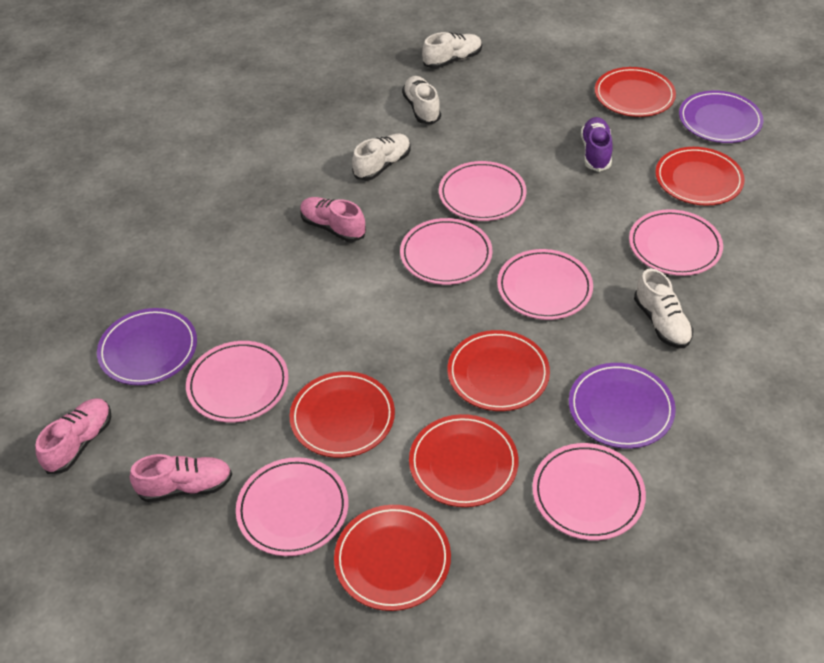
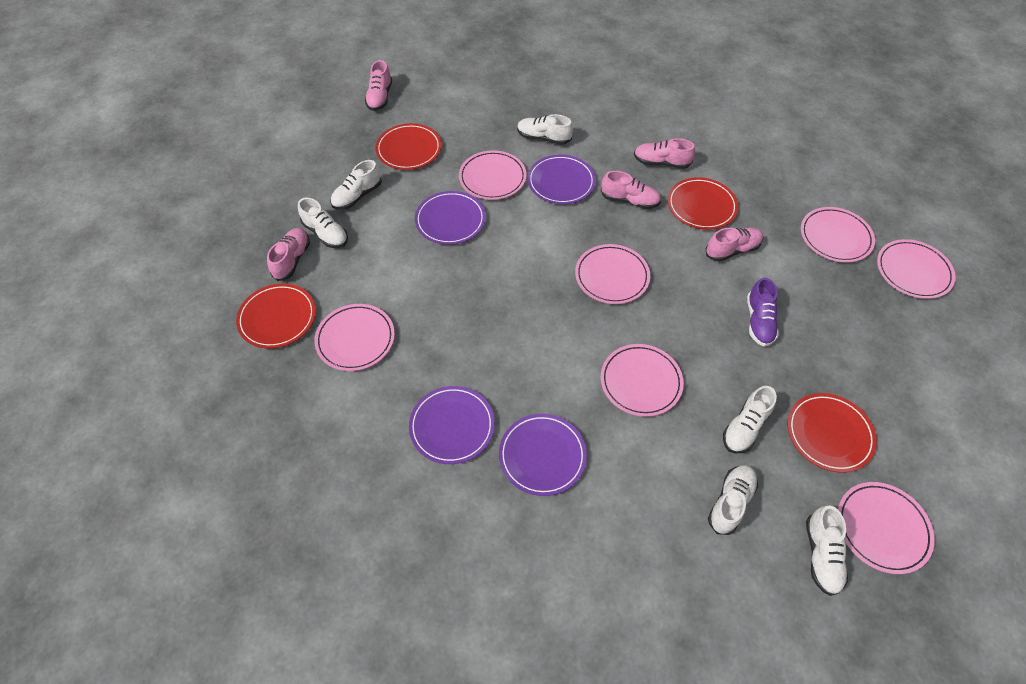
pink shoe: 3 -> 5
purple plate: 3 -> 4
red plate: 6 -> 4
white shoe: 4 -> 6

